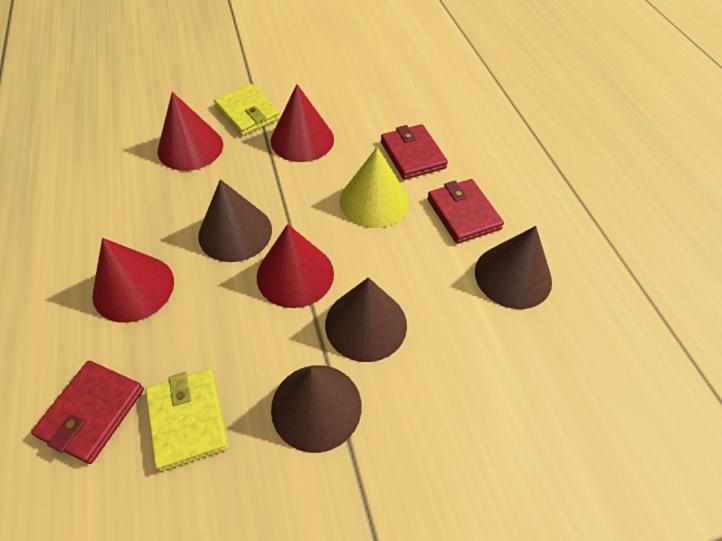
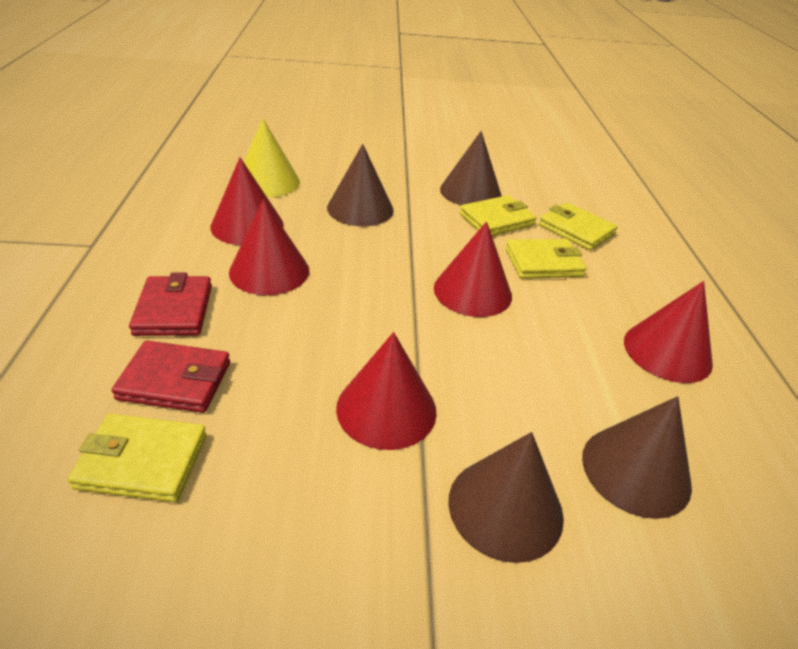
red cone: 4 -> 5
red wallet: 3 -> 2
yellow wallet: 2 -> 4

